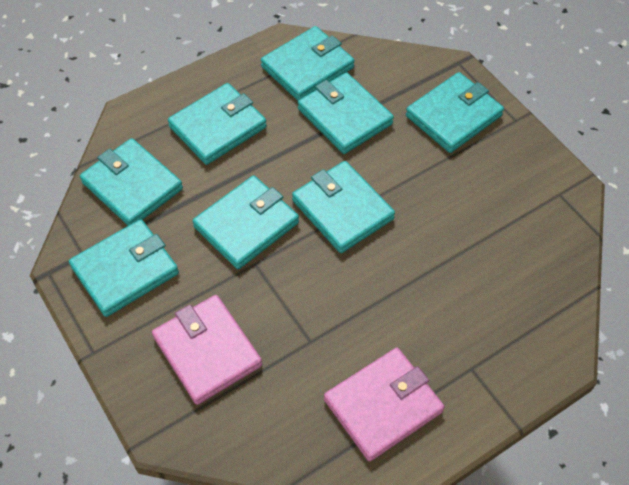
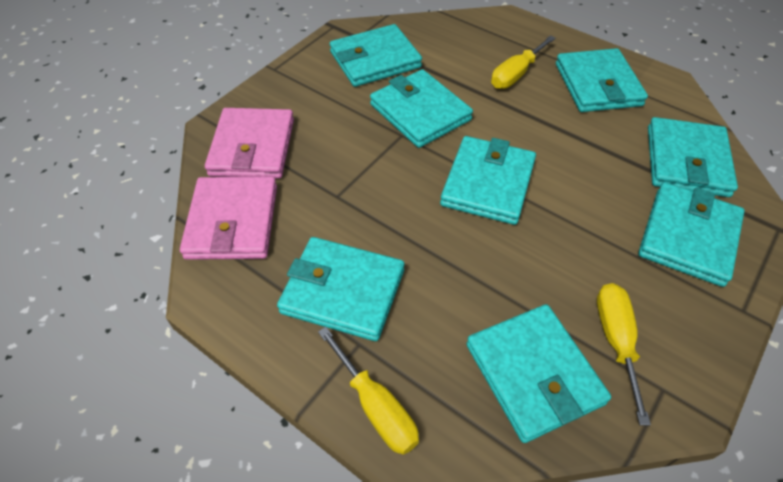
yellow screwdriver: 0 -> 3

